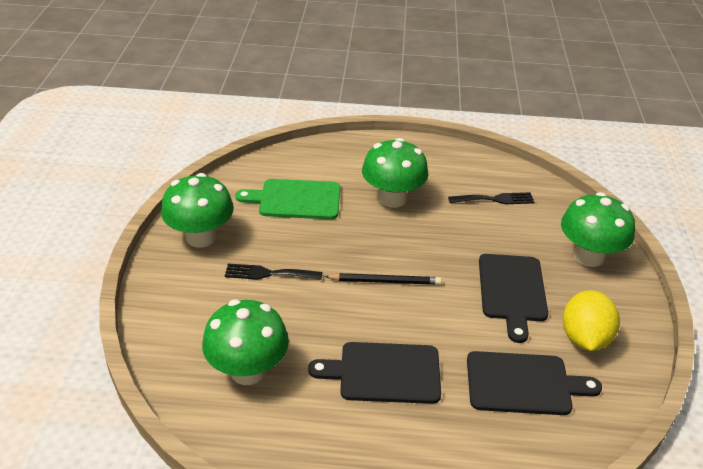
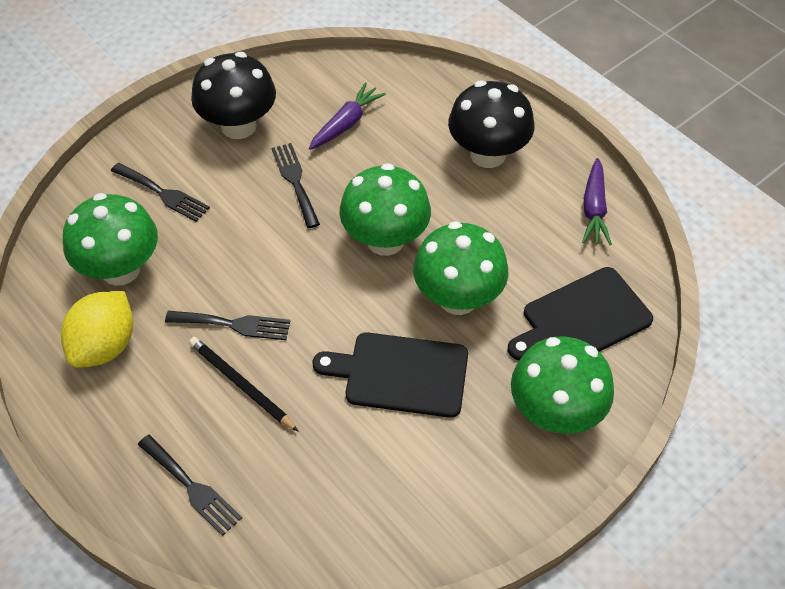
black cutting board: 3 -> 2
black fork: 2 -> 4
black mushroom: 0 -> 2
green cutting board: 1 -> 0
purple carrot: 0 -> 2

